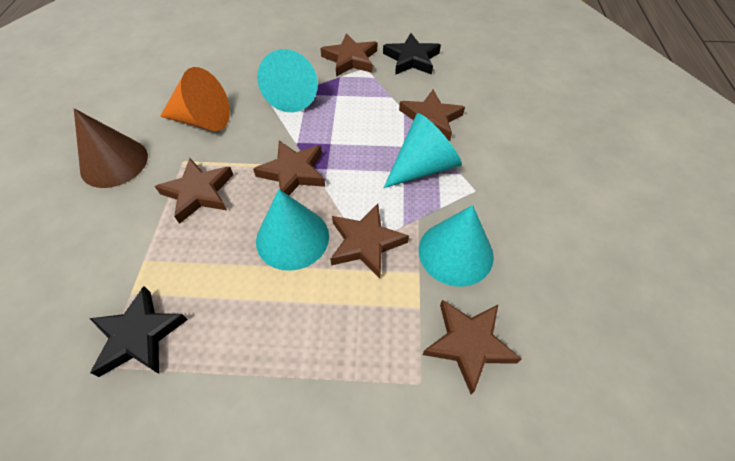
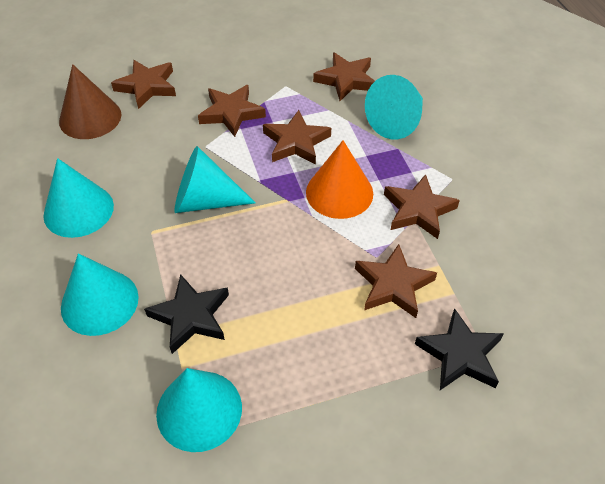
turquoise cone: 4 -> 5

